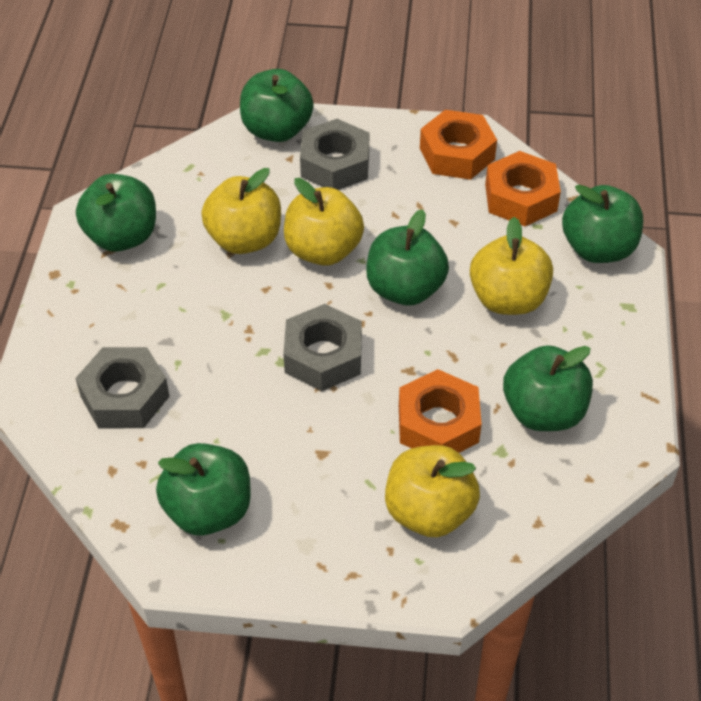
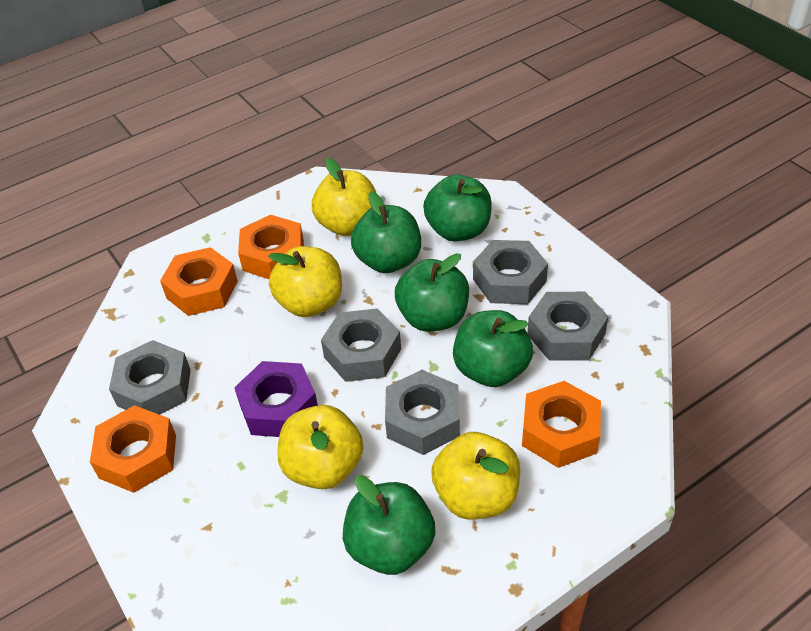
green apple: 6 -> 5
grey nut: 3 -> 5
orange nut: 3 -> 4
purple nut: 0 -> 1

